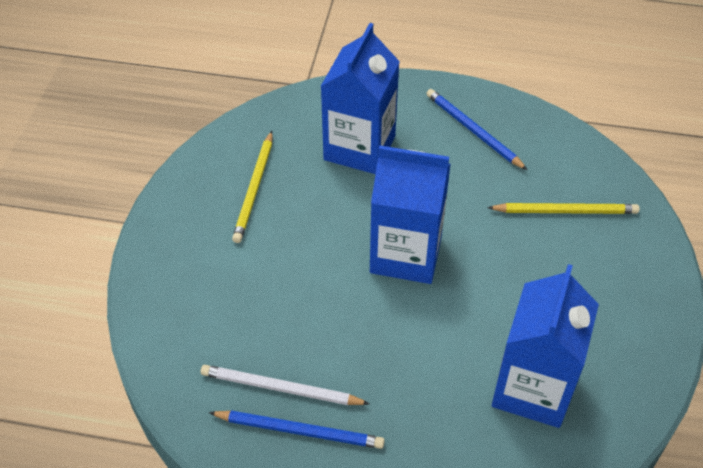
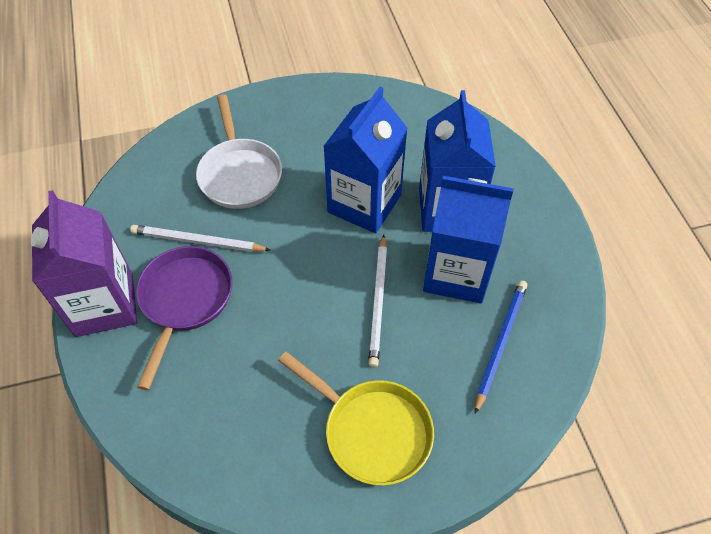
blue pencil: 2 -> 1
purple carton: 0 -> 1
purple pan: 0 -> 1
white pan: 0 -> 1
white pencil: 1 -> 2
yellow pan: 0 -> 1
yellow pencil: 2 -> 0

